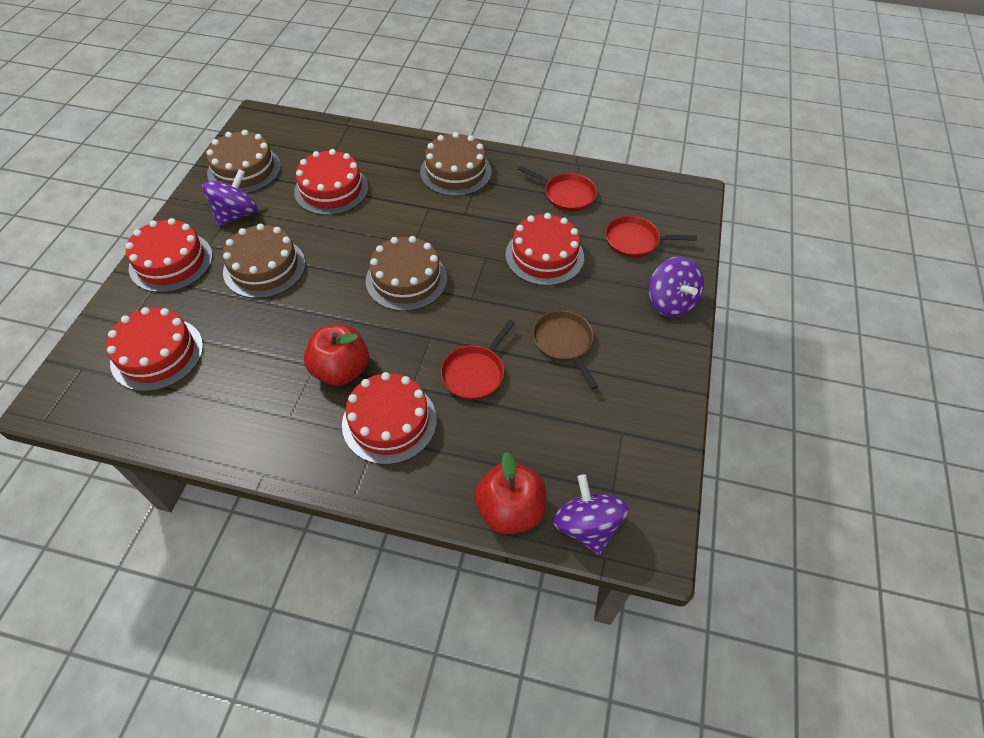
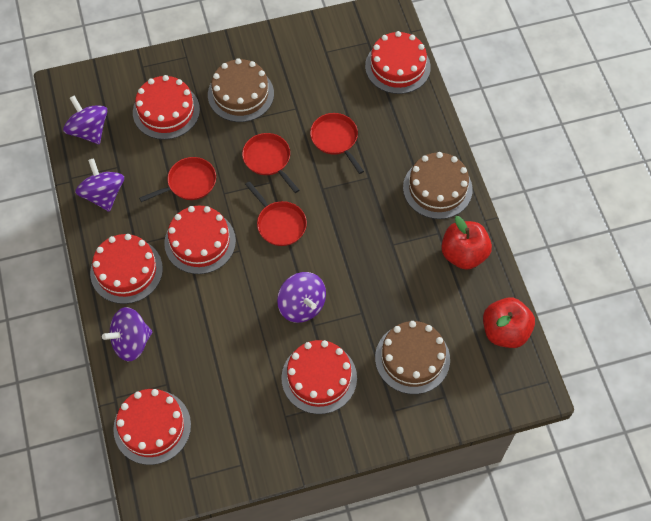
brown cake: 4 -> 3
brown pan: 1 -> 0
purple spinning top: 3 -> 4
red cake: 5 -> 6
red pan: 3 -> 4

